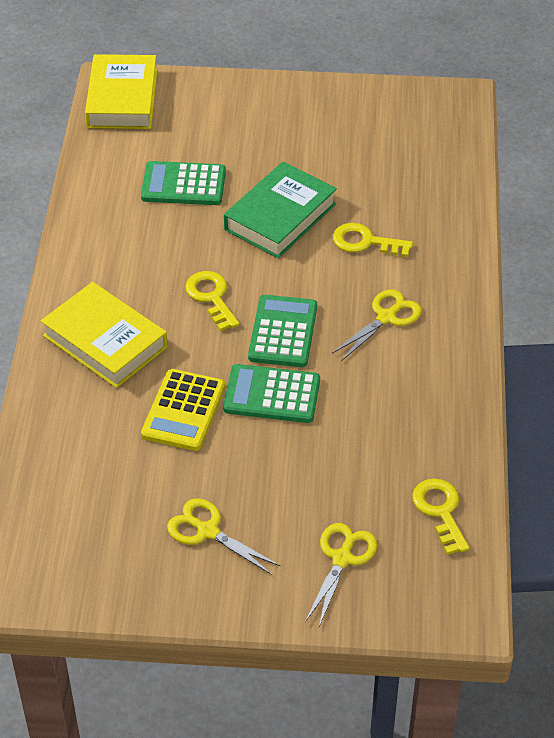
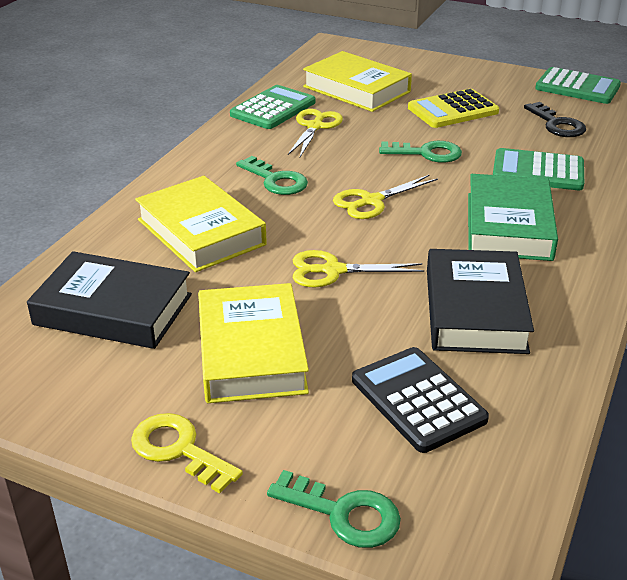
black book: 0 -> 2
black calculator: 0 -> 1
black key: 0 -> 1
green key: 0 -> 3
yellow book: 2 -> 3
yellow key: 3 -> 1

